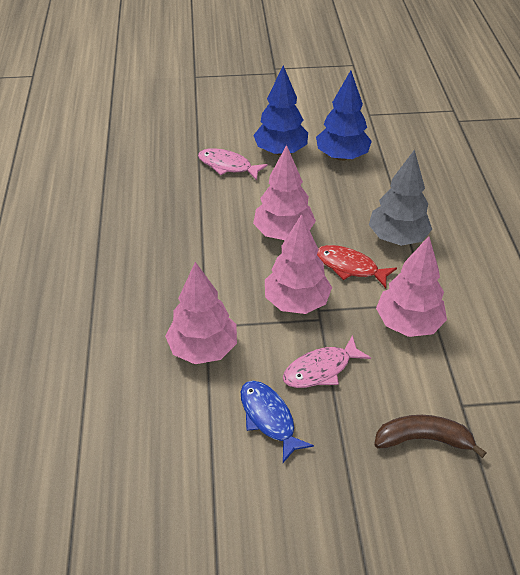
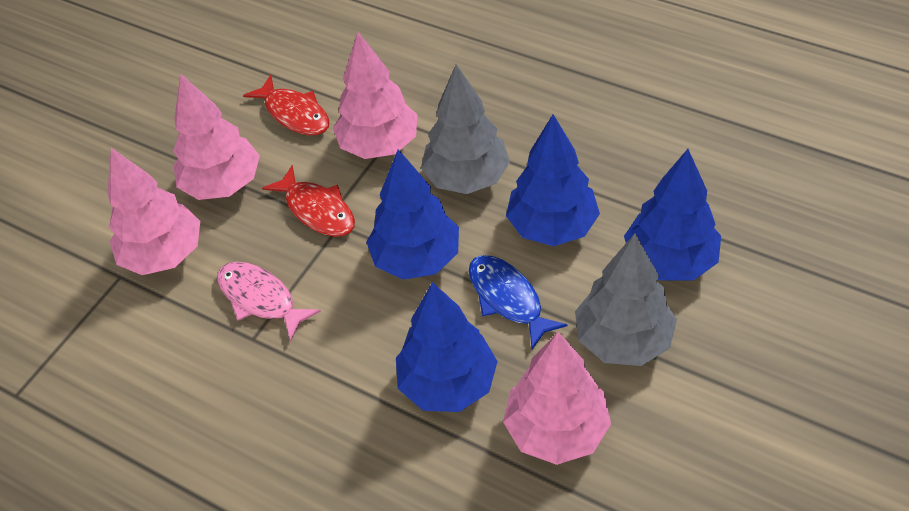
blue tree: 2 -> 4
brown banana: 1 -> 0
grey tree: 1 -> 2
pink fish: 2 -> 1
red fish: 1 -> 2

